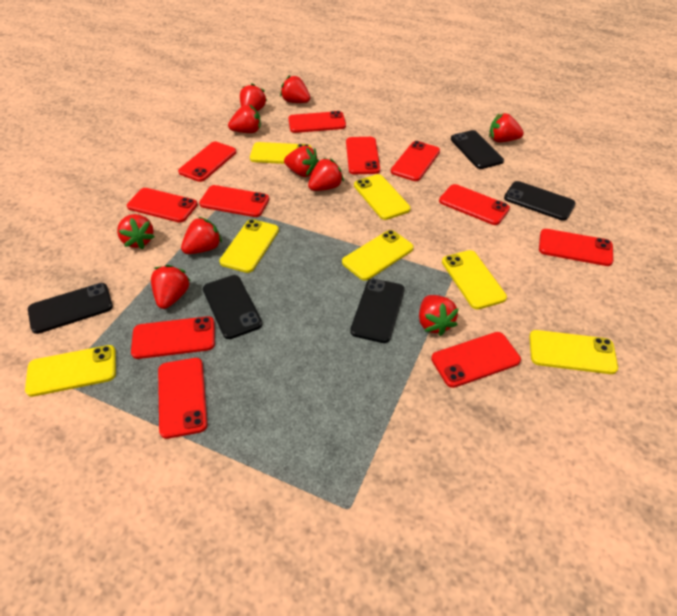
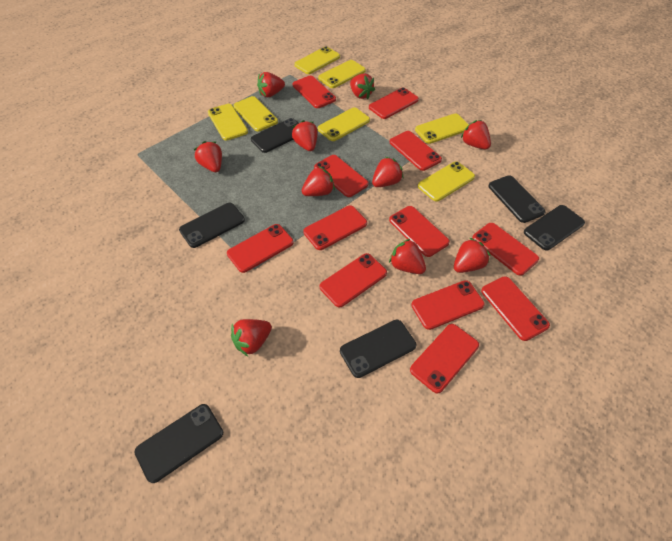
black phone: 5 -> 6
red phone: 11 -> 12

